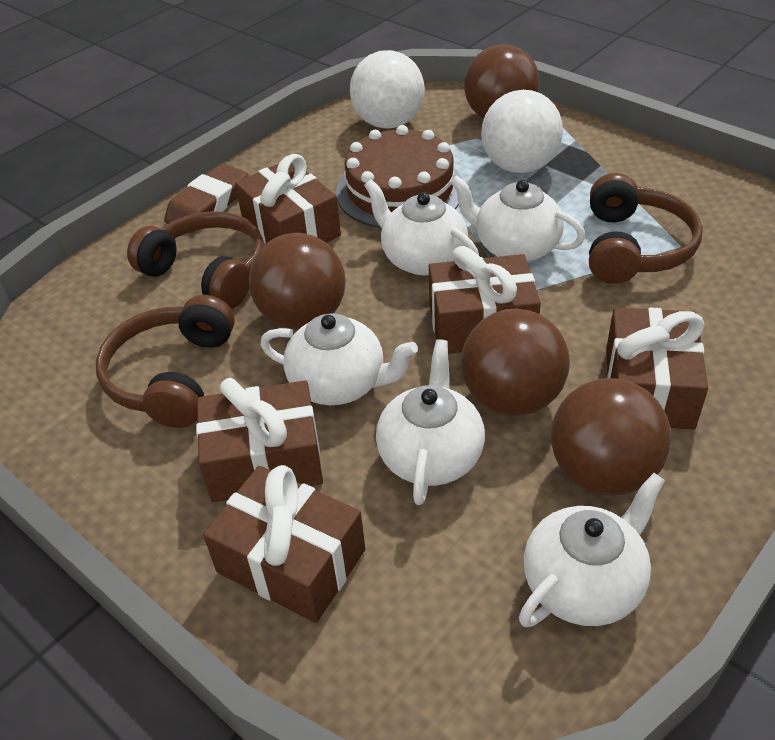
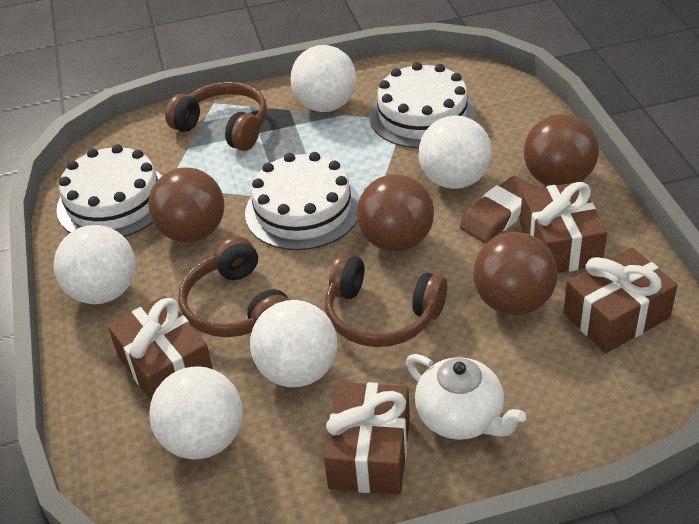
brown cake: 1 -> 0
brown gift: 5 -> 4
white ball: 2 -> 5
white cake: 0 -> 3
white teapot: 5 -> 1

